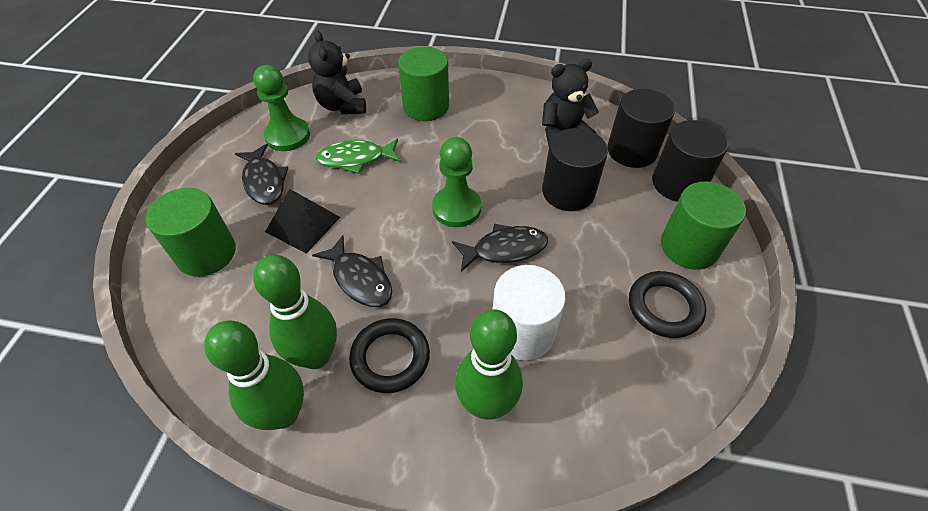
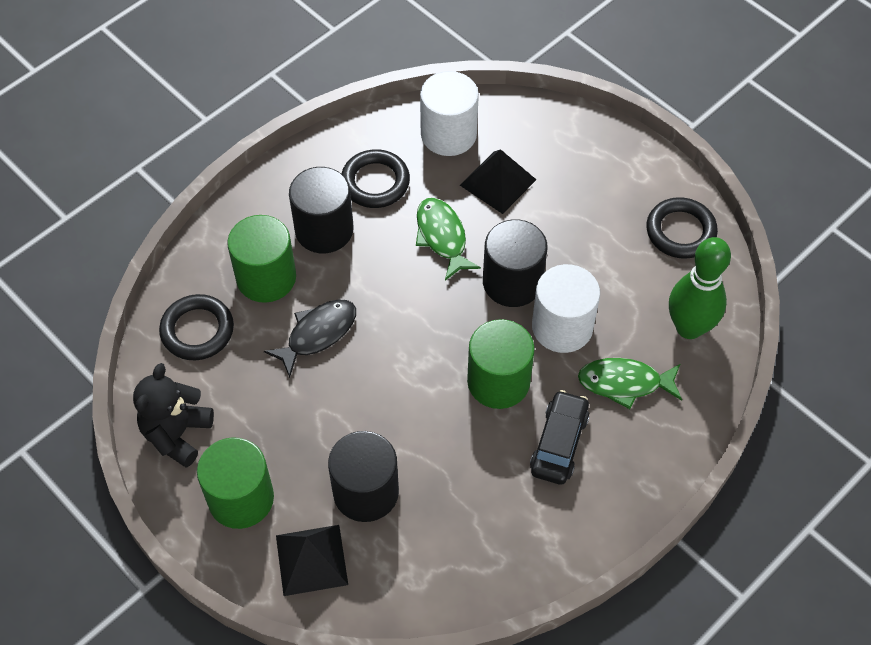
black car: 0 -> 1
black fish: 3 -> 1
black pyramid: 1 -> 2
black ring: 2 -> 3
black teddy bear: 2 -> 1
green bowling pin: 3 -> 1
green fish: 1 -> 2
green pawn: 2 -> 0
white cylinder: 1 -> 2

